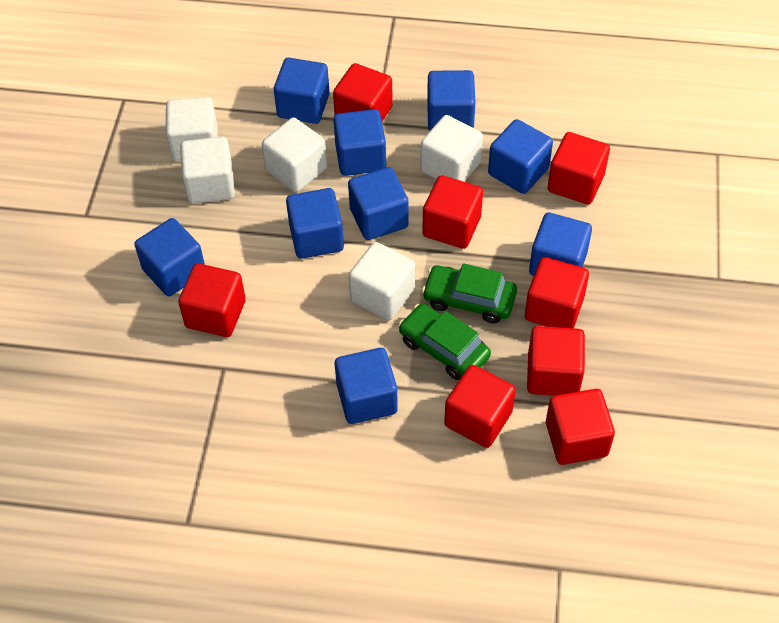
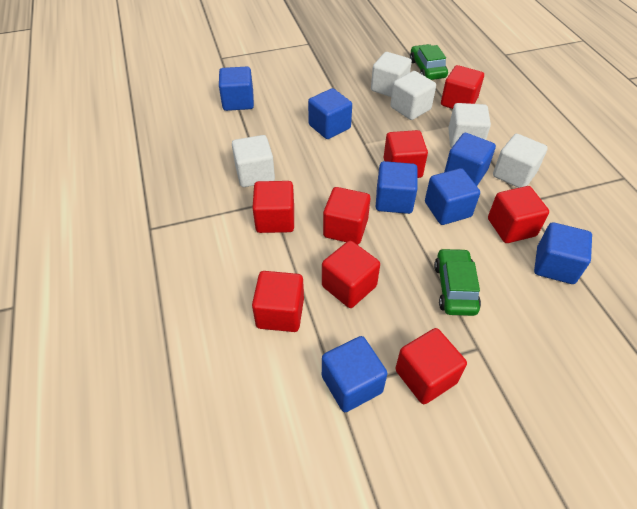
blue cube: 9 -> 7

